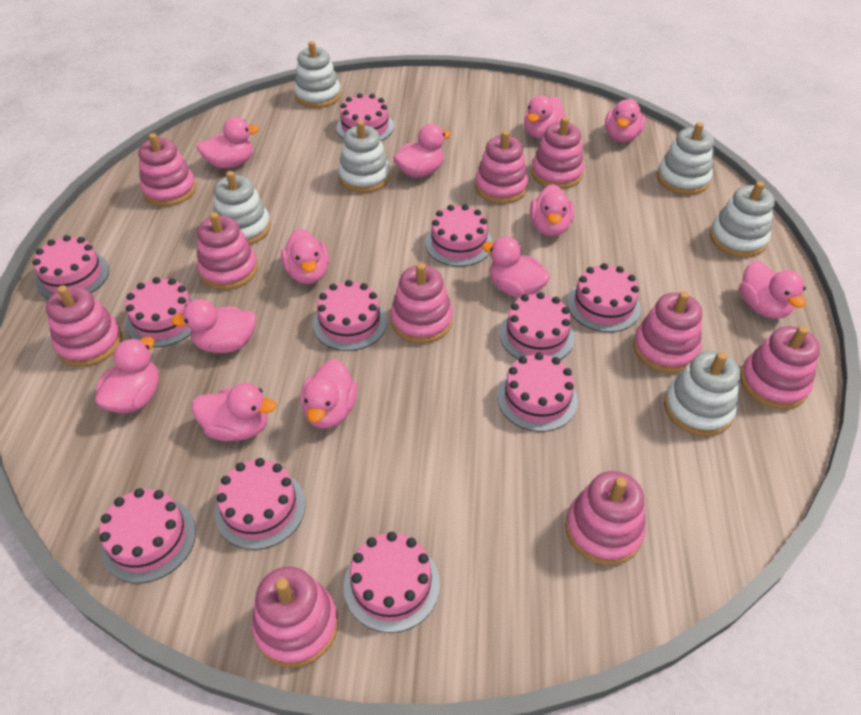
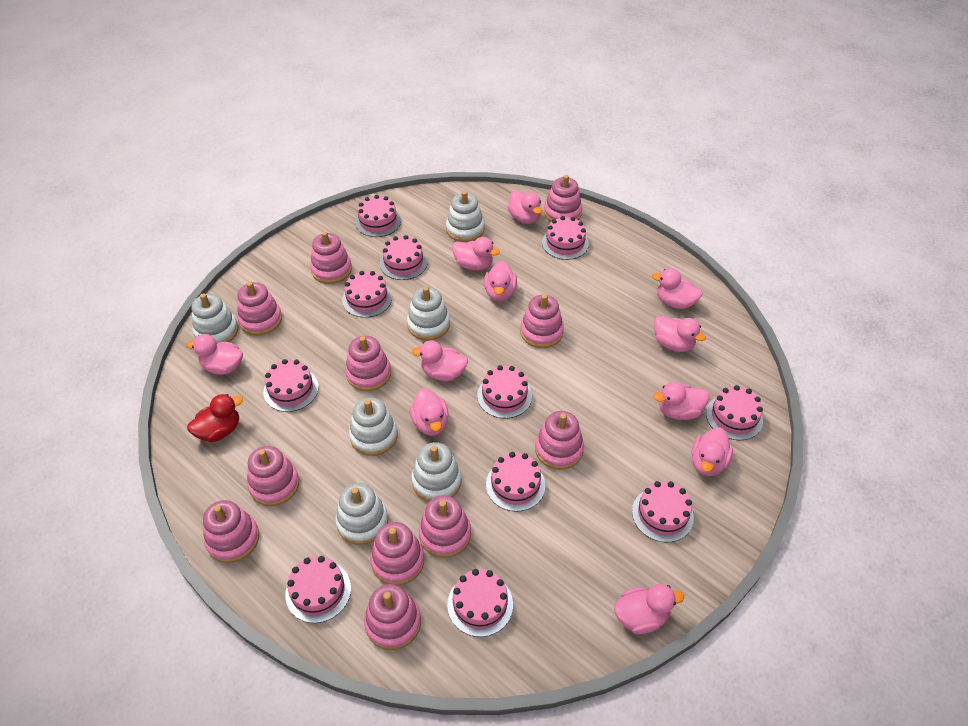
pink duck: 12 -> 11
pink stacking toy: 10 -> 11
red duck: 0 -> 1

